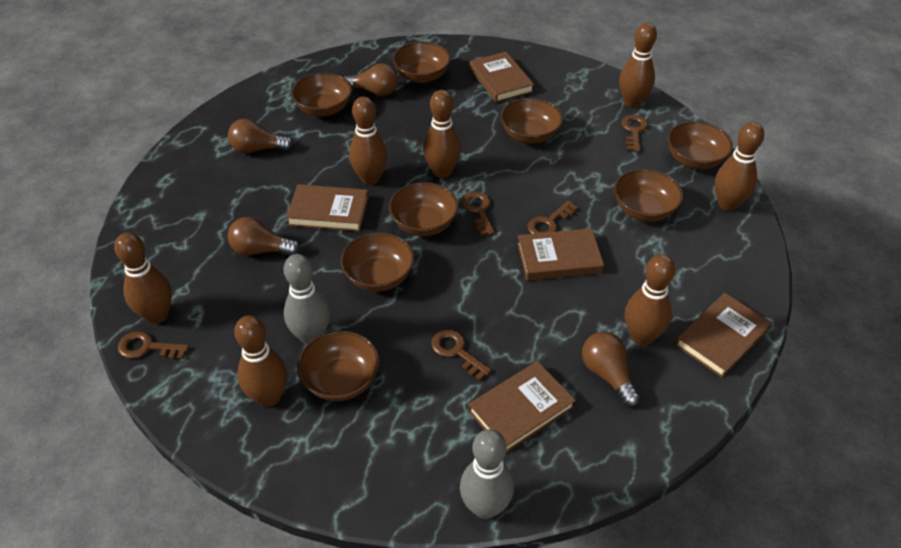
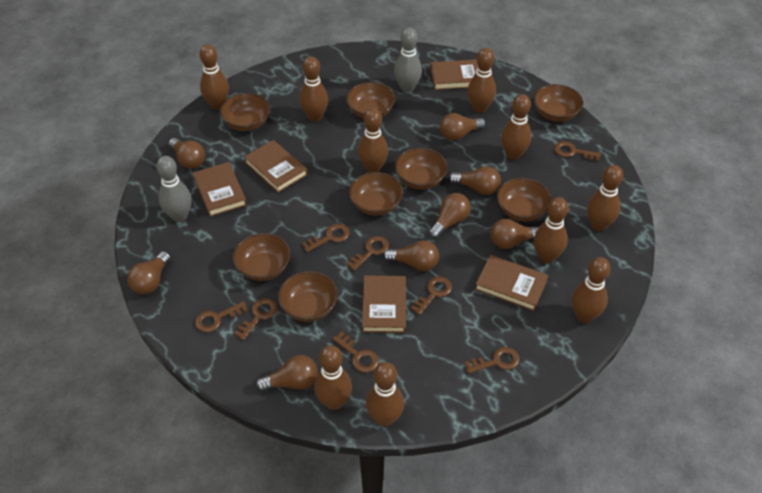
brown bowling pin: 7 -> 10
brown key: 5 -> 8
brown light bulb: 4 -> 8

